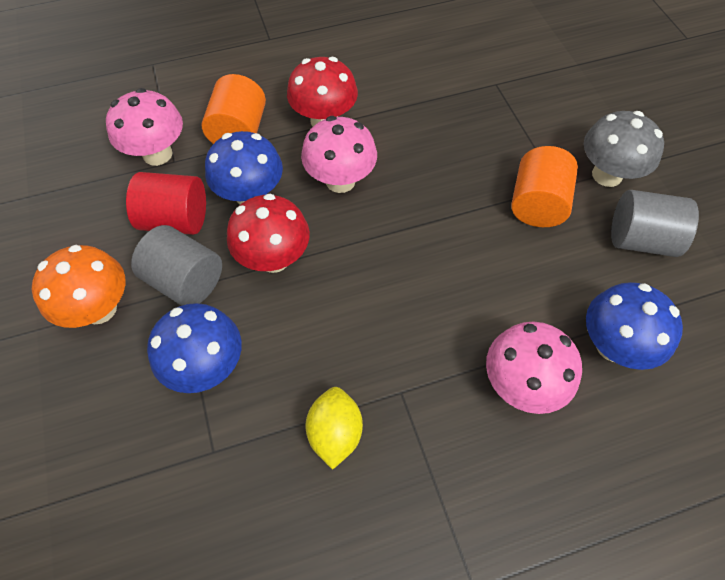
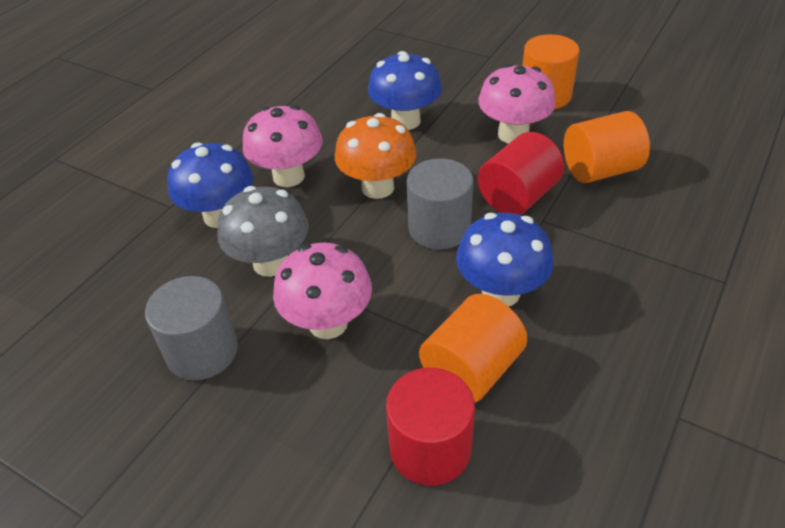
orange cylinder: 2 -> 3
red cylinder: 1 -> 2
red mushroom: 2 -> 0
yellow lemon: 1 -> 0

